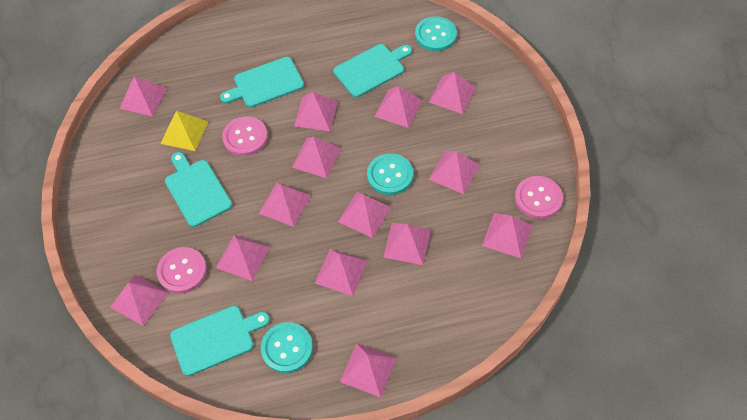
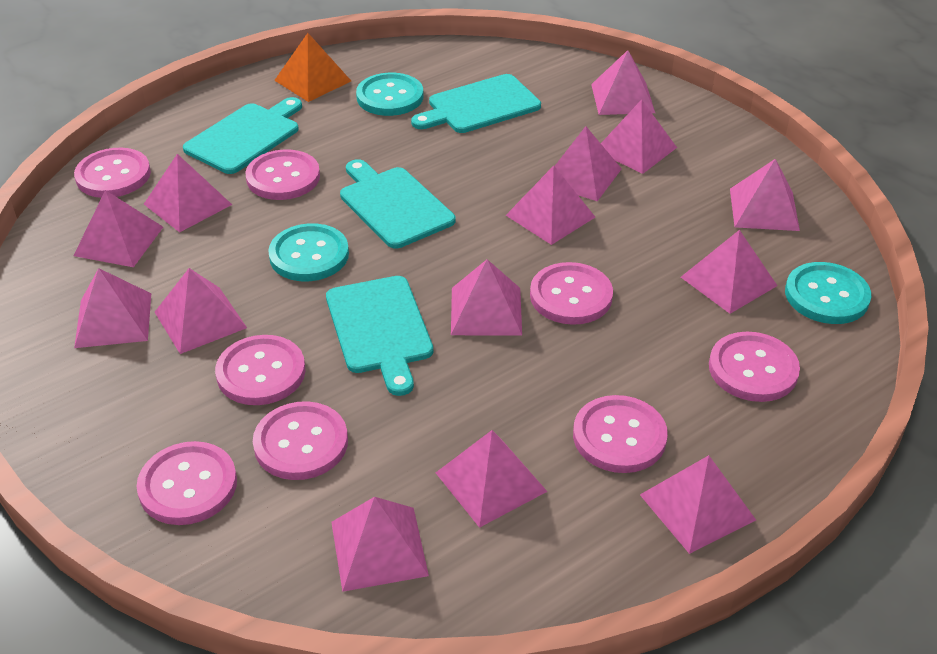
orange pyramid: 0 -> 1
pink button: 3 -> 8
yellow pyramid: 1 -> 0

